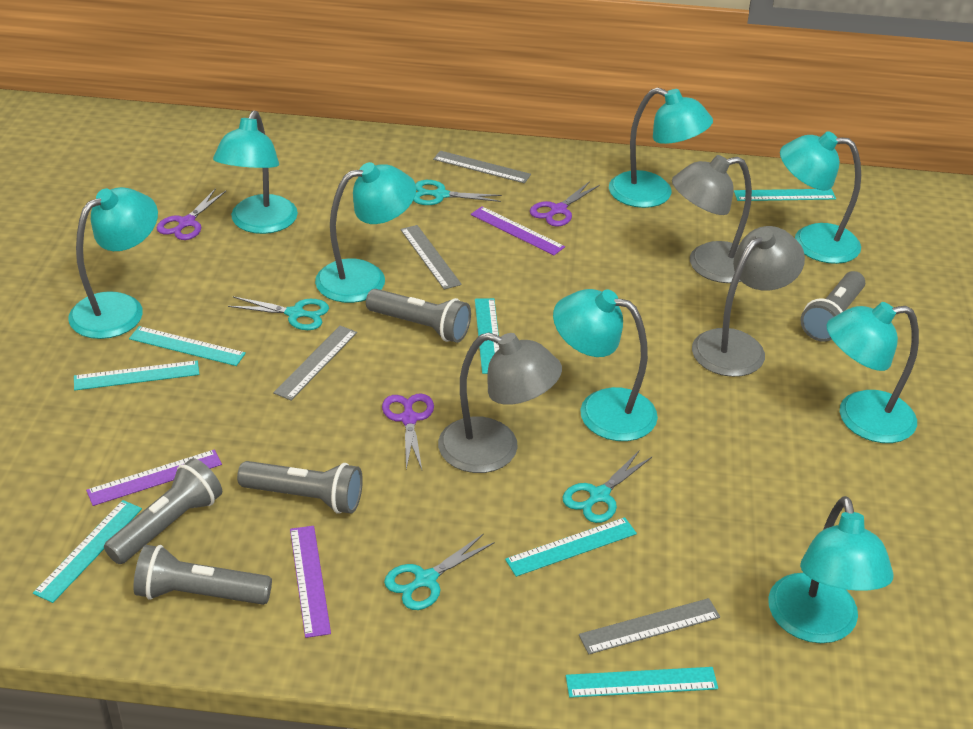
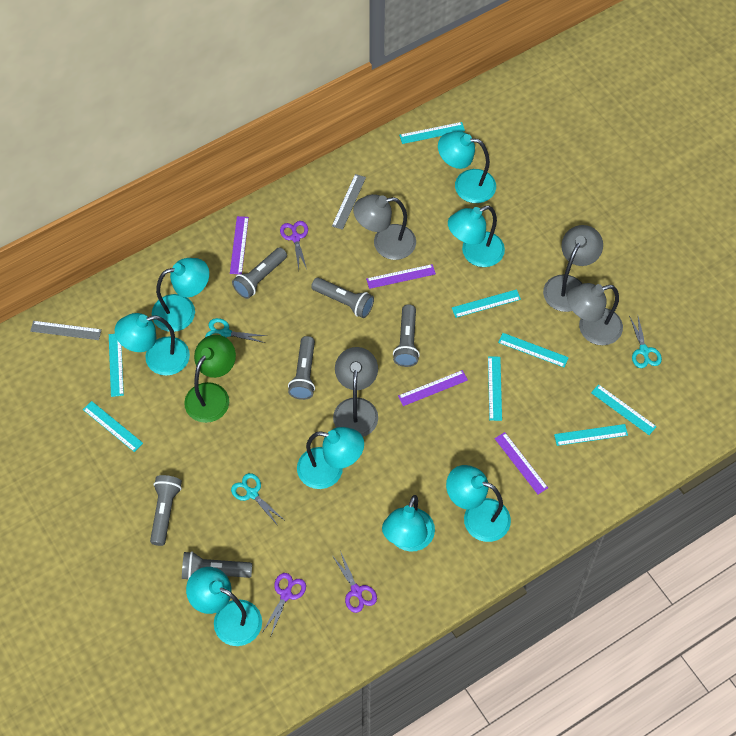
green lamp: 0 -> 1
grey flashlight: 5 -> 6
grey lamp: 3 -> 4
grey ruler: 4 -> 2
purple ruler: 3 -> 4
turquoise ruler: 7 -> 8
turquoise scissors: 4 -> 3

